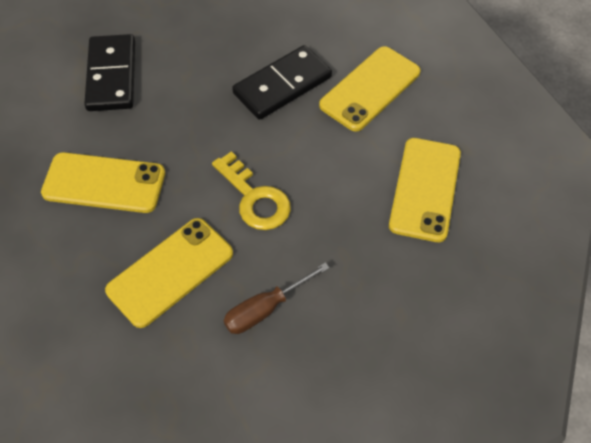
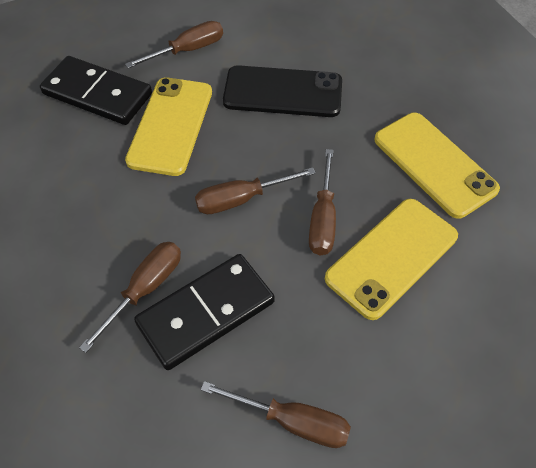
black phone: 0 -> 1
brown screwdriver: 1 -> 5
yellow key: 1 -> 0
yellow phone: 4 -> 3

